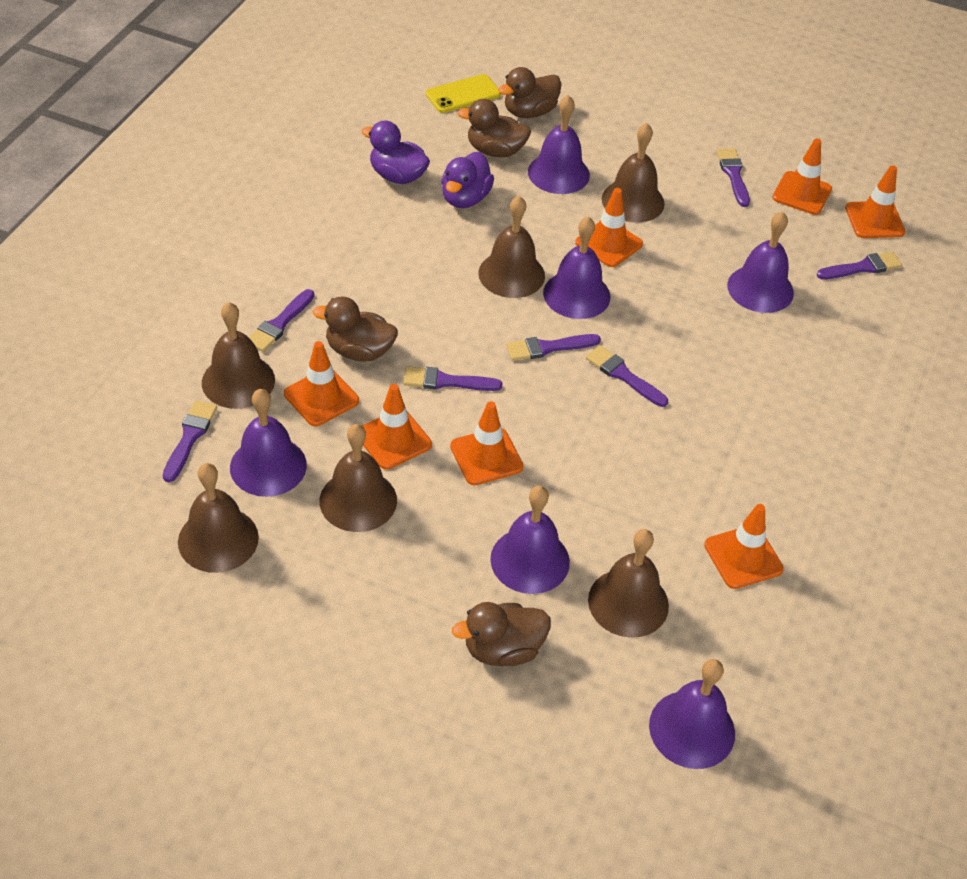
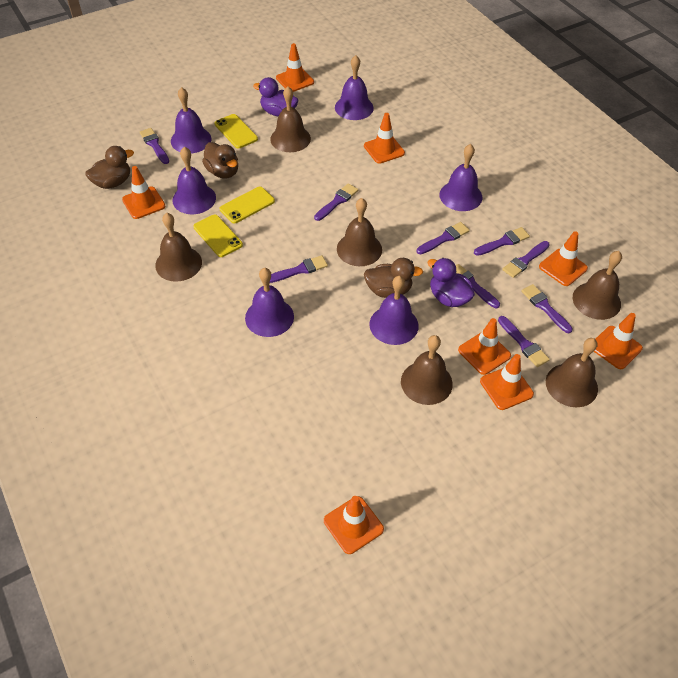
brown duck: 4 -> 3
orange traffic cone: 7 -> 8
purple brush: 7 -> 9
yellow phone: 1 -> 3

